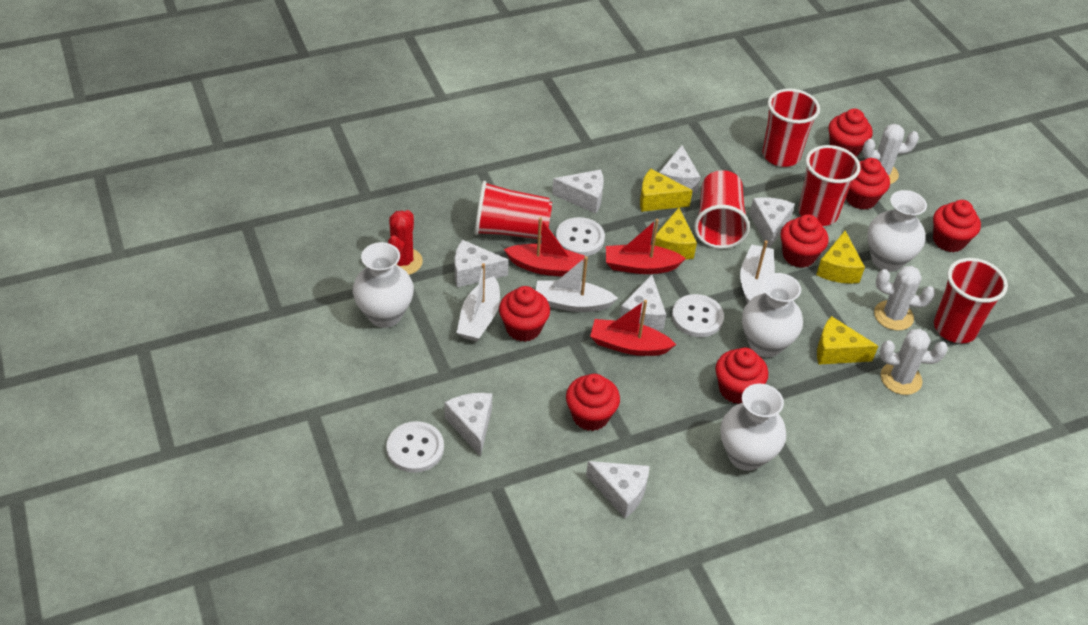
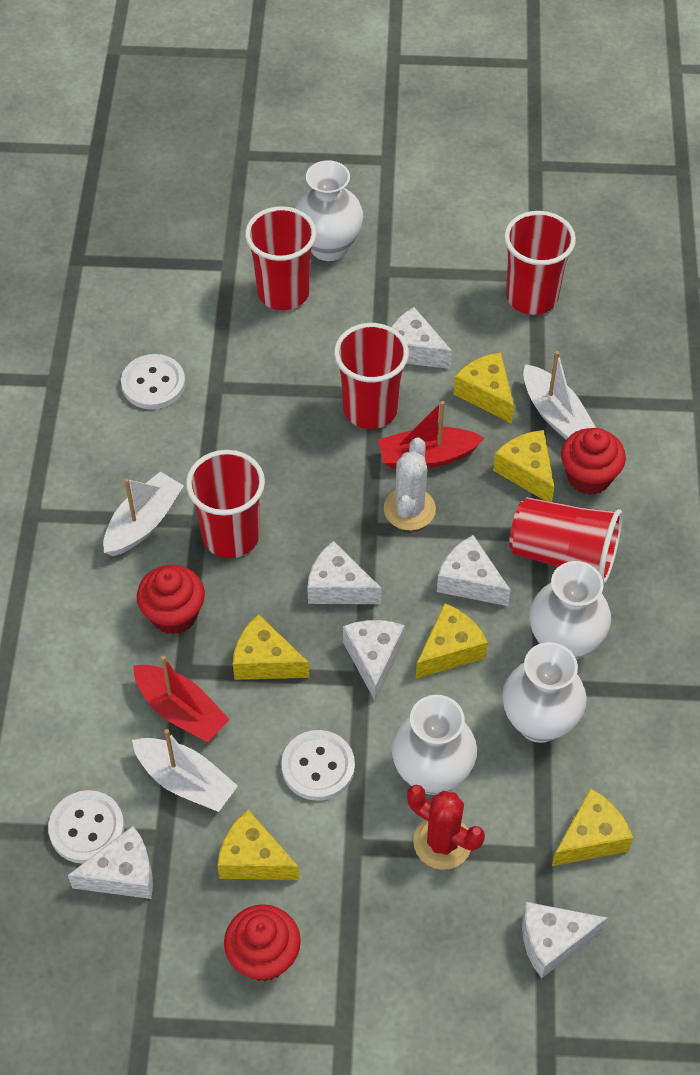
red boat: 3 -> 2
red cupcake: 7 -> 3
white cactus: 3 -> 1
white cheese: 7 -> 6
yellow cheese: 4 -> 6

